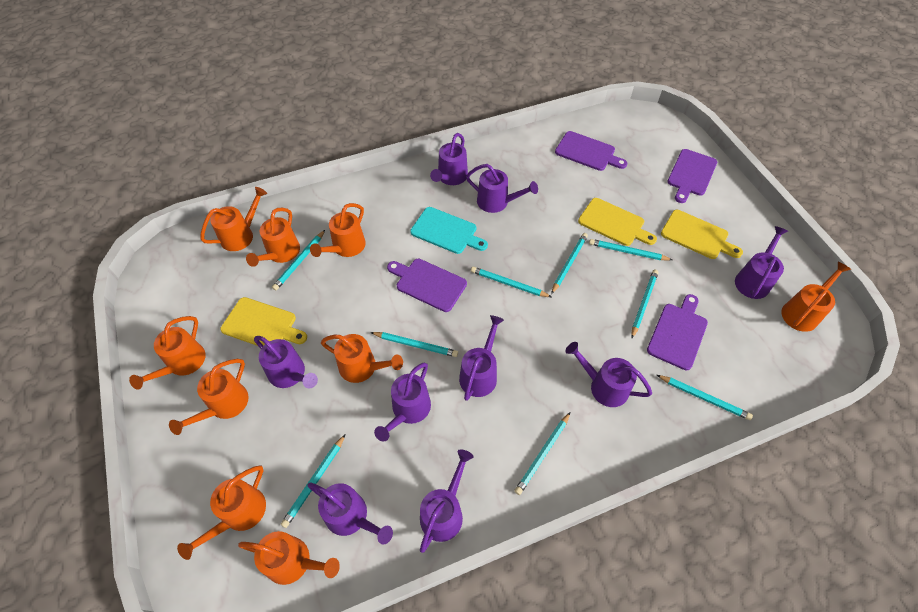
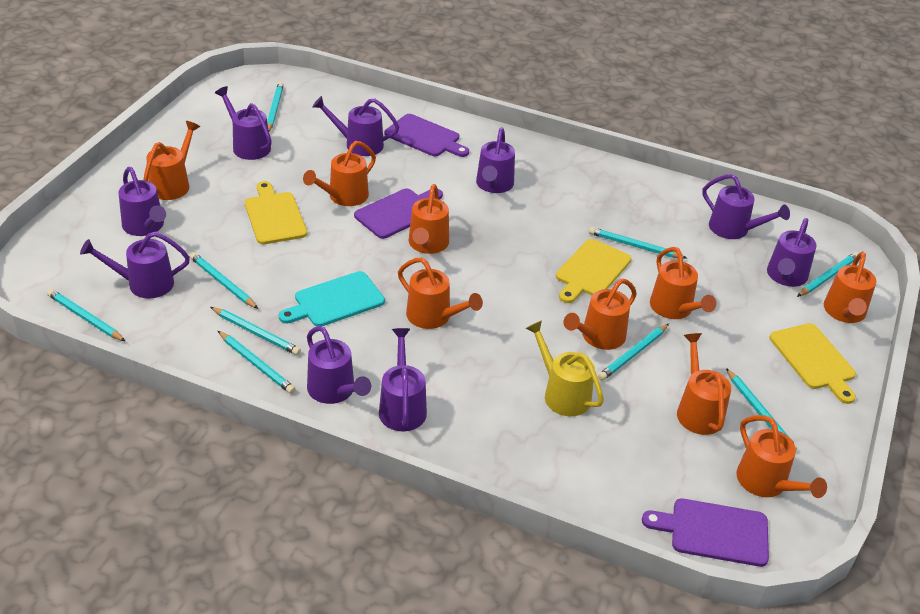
purple cutting board: 4 -> 3
yellow watering can: 0 -> 1

